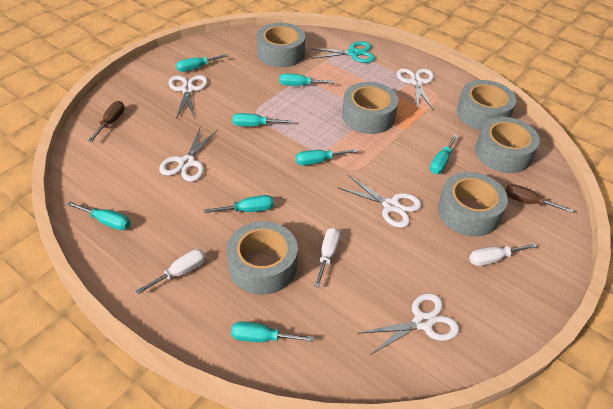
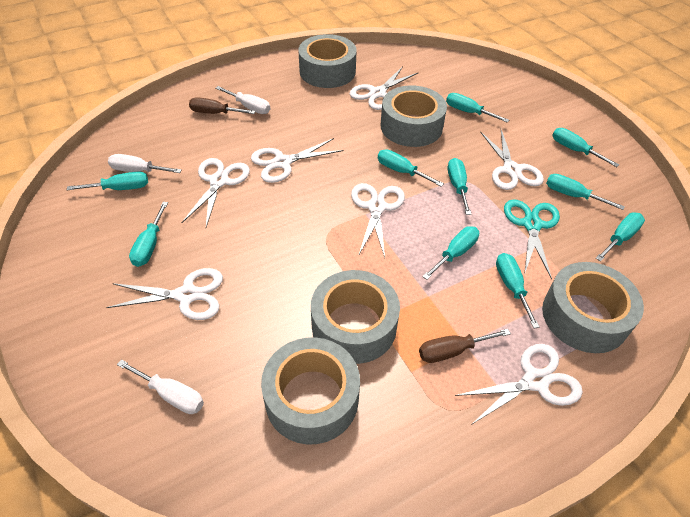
grey tape: 6 -> 5
turquoise screwdriver: 8 -> 10
white scissors: 5 -> 7

